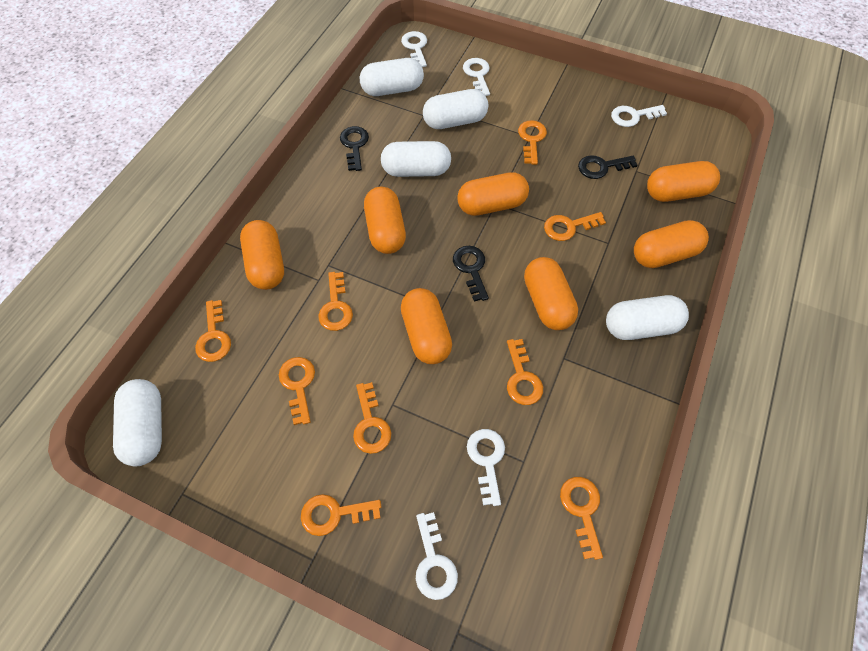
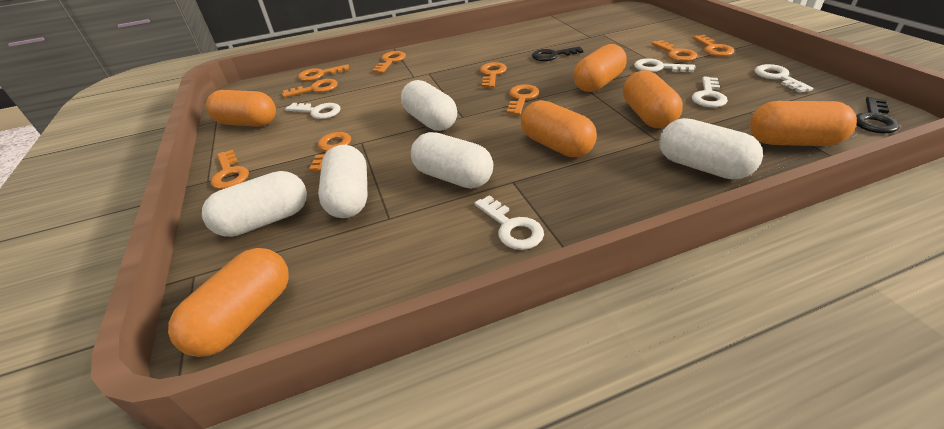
black key: 3 -> 2
orange capsule: 7 -> 6

